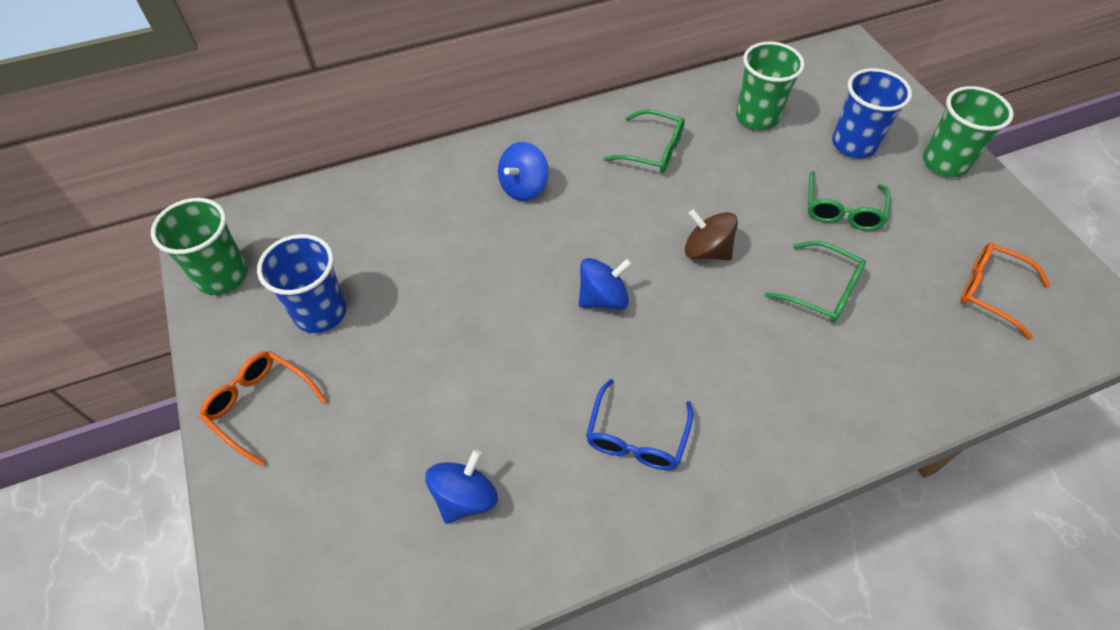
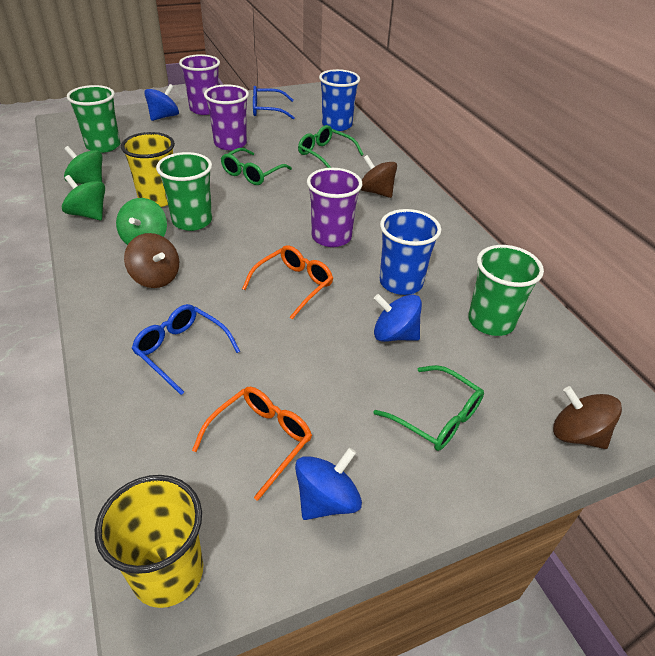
blue glasses: 1 -> 2
brown spinning top: 1 -> 3
green spinning top: 0 -> 3
purple cup: 0 -> 3
yellow cup: 0 -> 2

